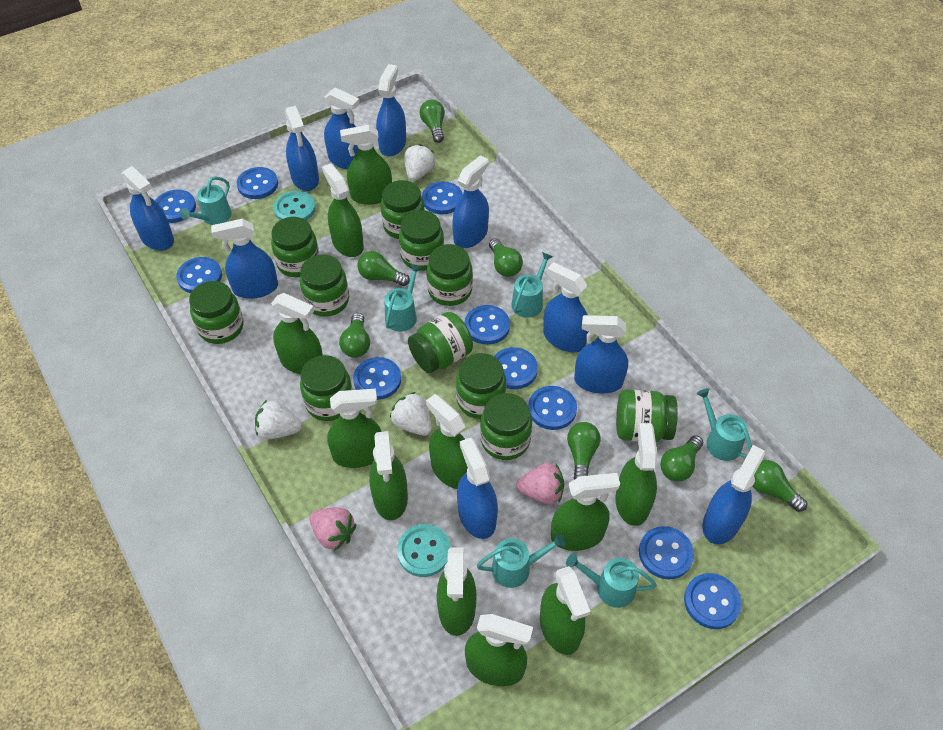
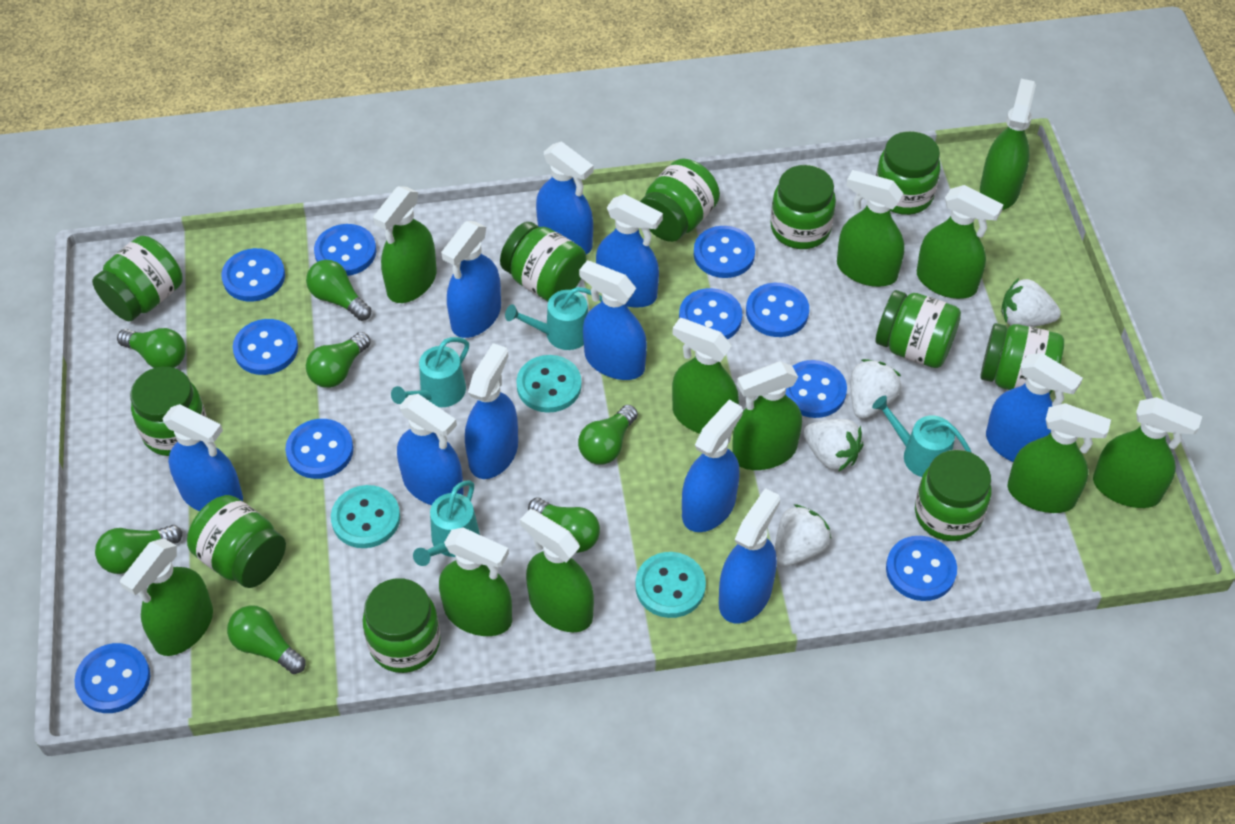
pink strawberry: 2 -> 0
turquoise button: 2 -> 3
turquoise watering can: 6 -> 4
white strawberry: 3 -> 4

